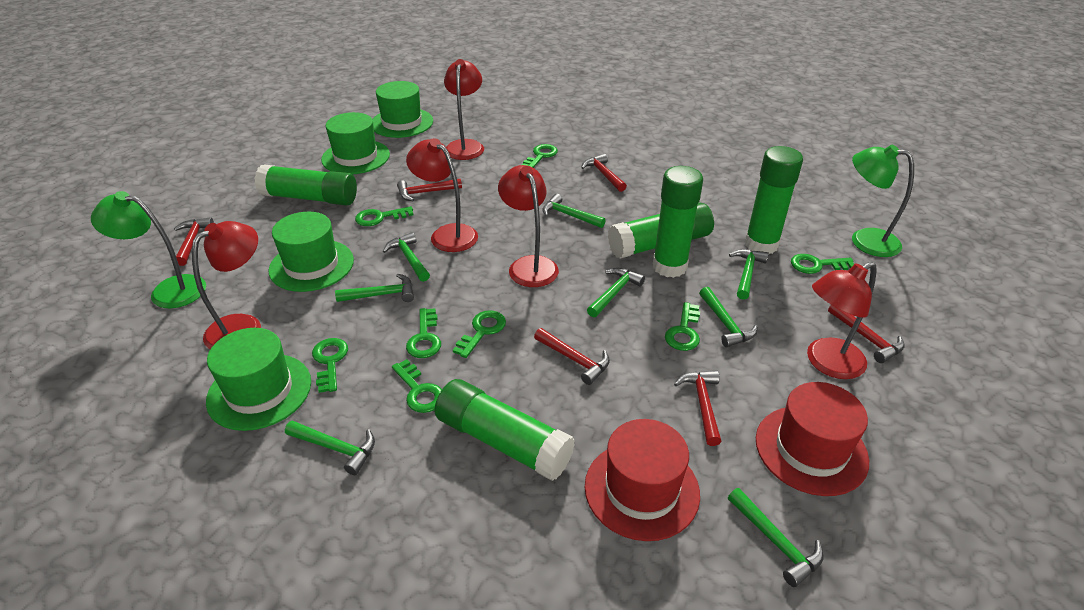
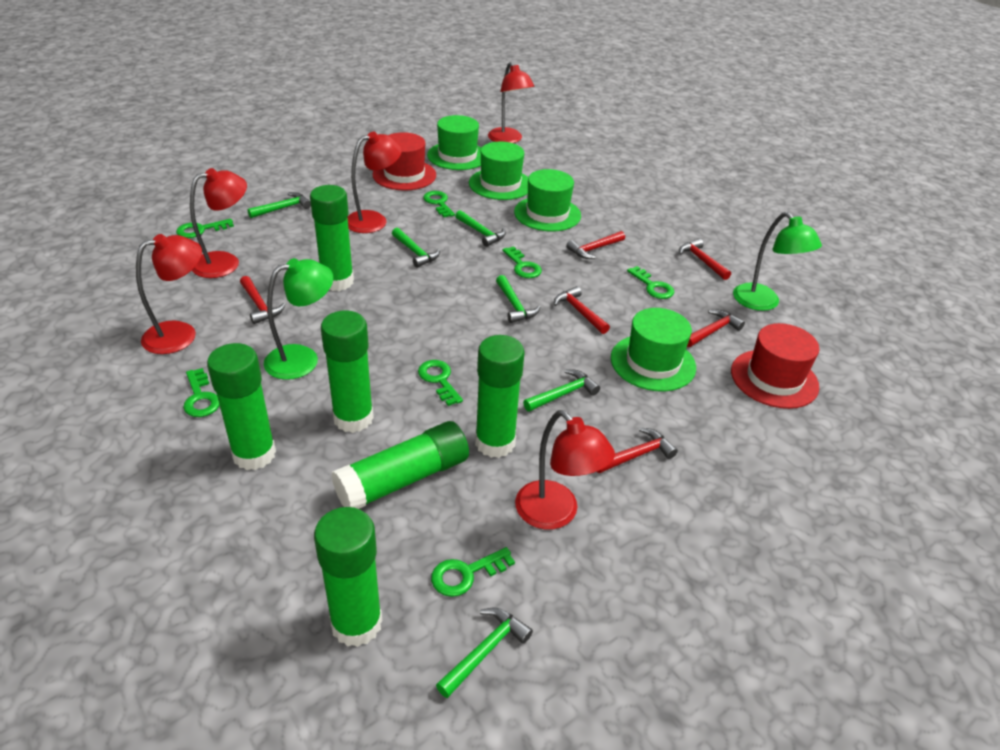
green glue stick: 5 -> 6
green hammer: 8 -> 6
green key: 8 -> 7

